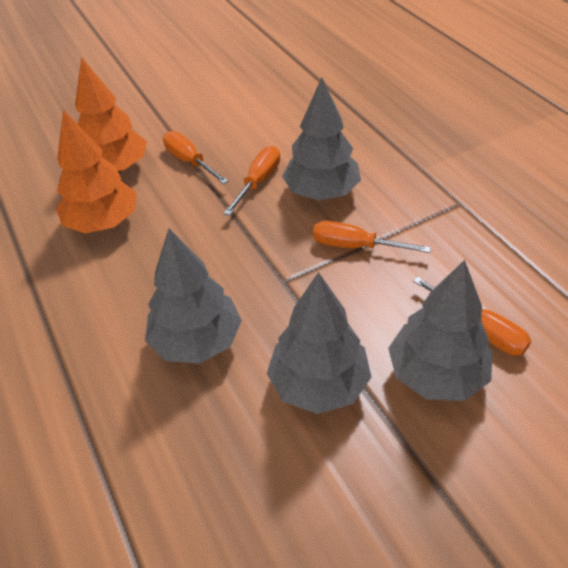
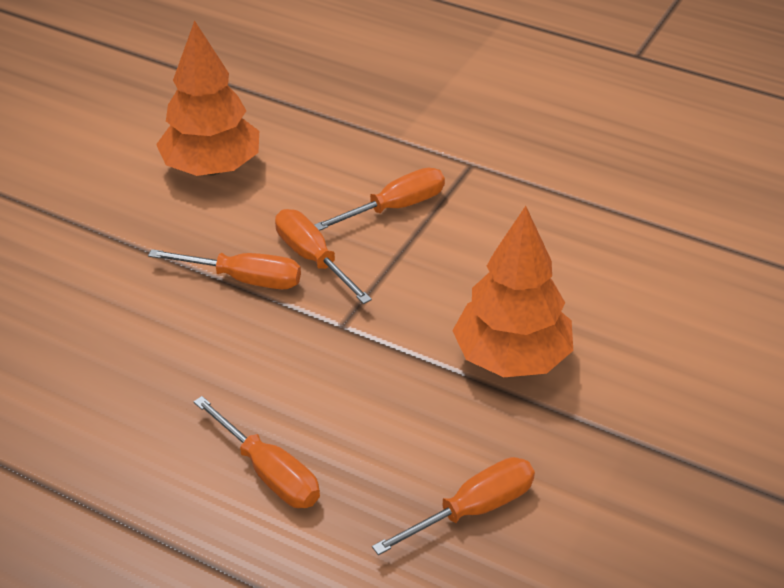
grey tree: 4 -> 0
orange screwdriver: 4 -> 5

